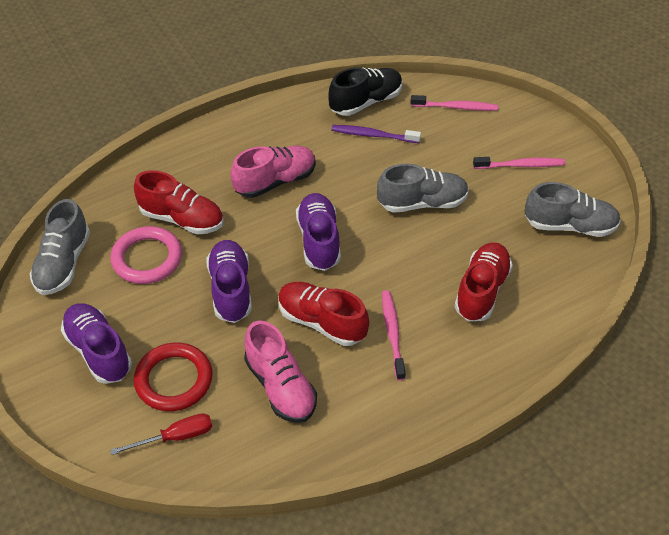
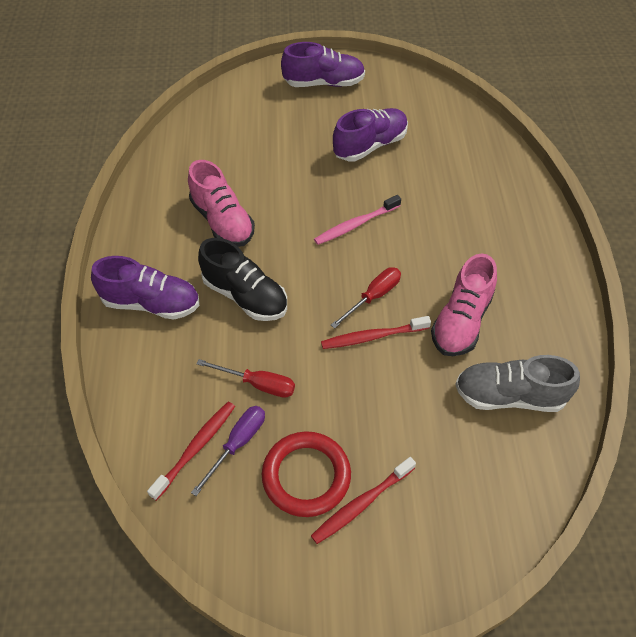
grey shoe: 3 -> 1
pink ring: 1 -> 0
pink toothbrush: 3 -> 1
purple screwdriver: 0 -> 1
purple toothbrush: 1 -> 0
red screwdriver: 1 -> 2
red shoe: 3 -> 0
red toothbrush: 0 -> 3

